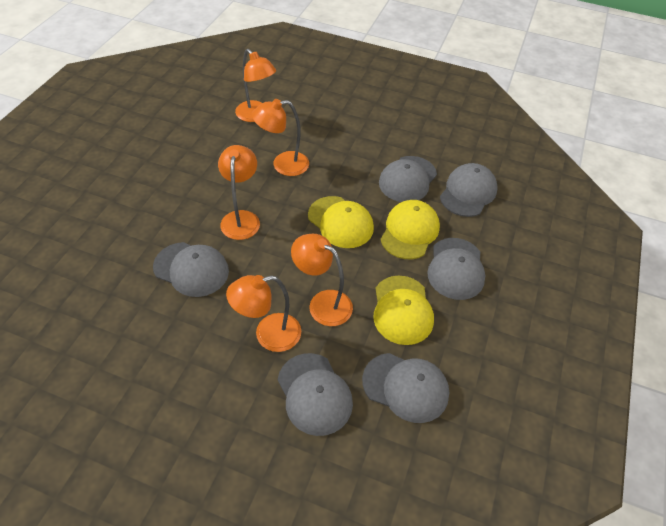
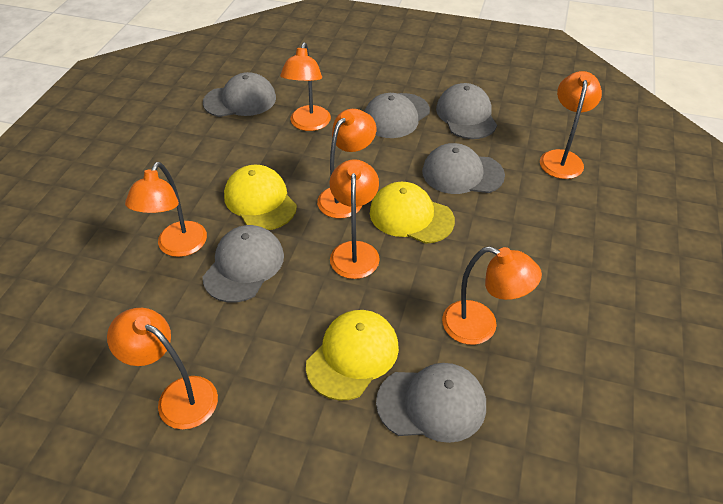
orange lamp: 5 -> 7

